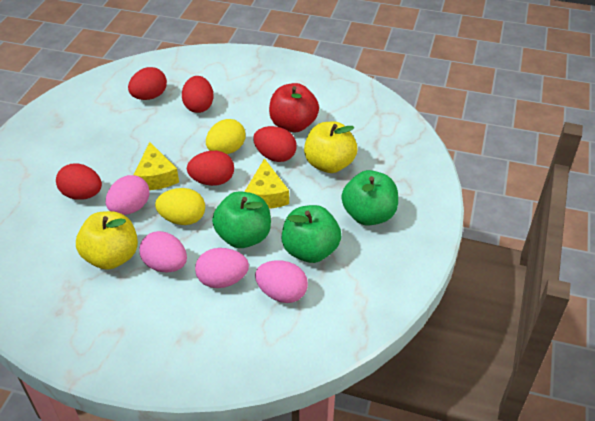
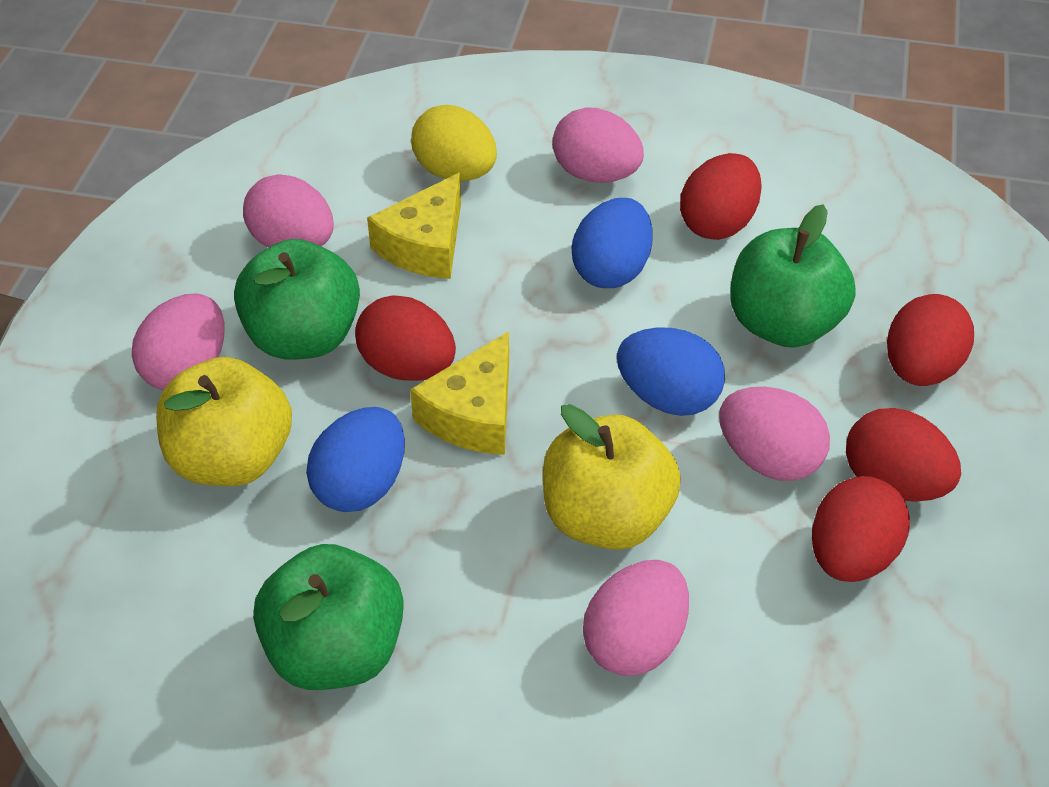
blue egg: 0 -> 3
pink egg: 4 -> 5
red apple: 1 -> 0
yellow egg: 2 -> 1

